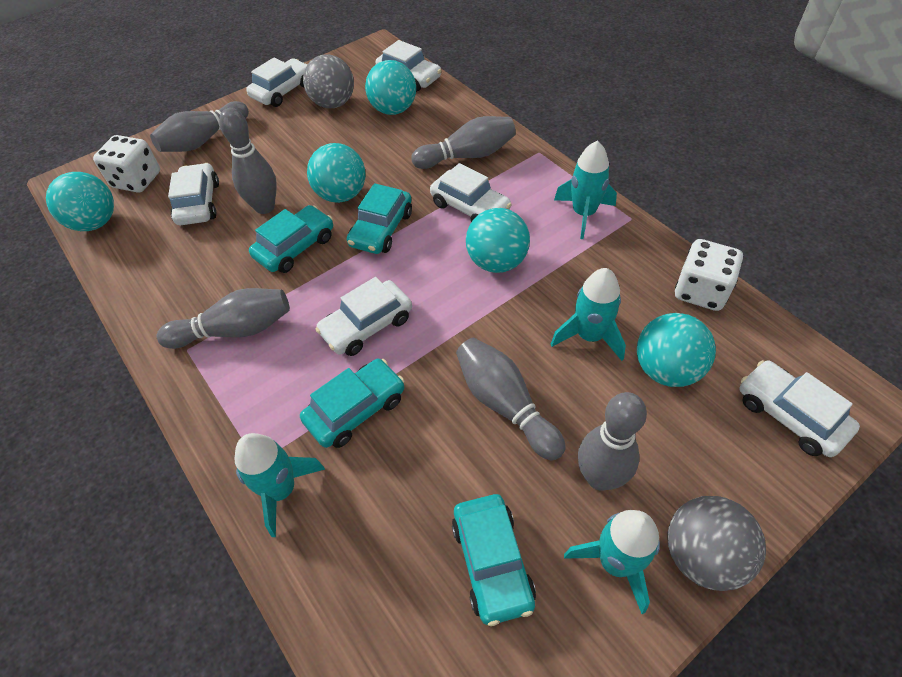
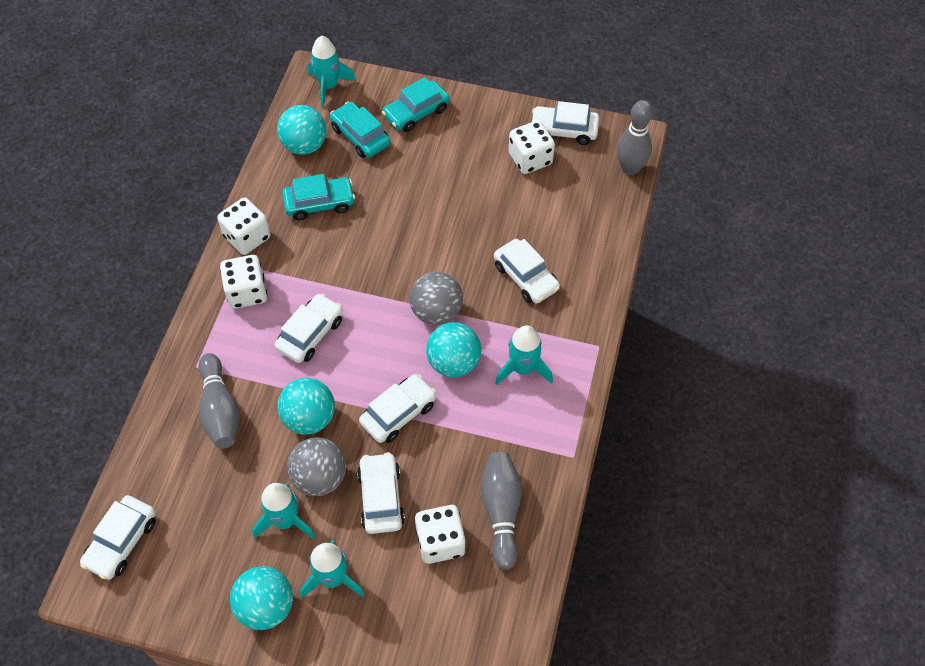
grey bowling pin: 6 -> 3
turquoise ball: 5 -> 4
turquoise car: 4 -> 3
white dice: 2 -> 4

